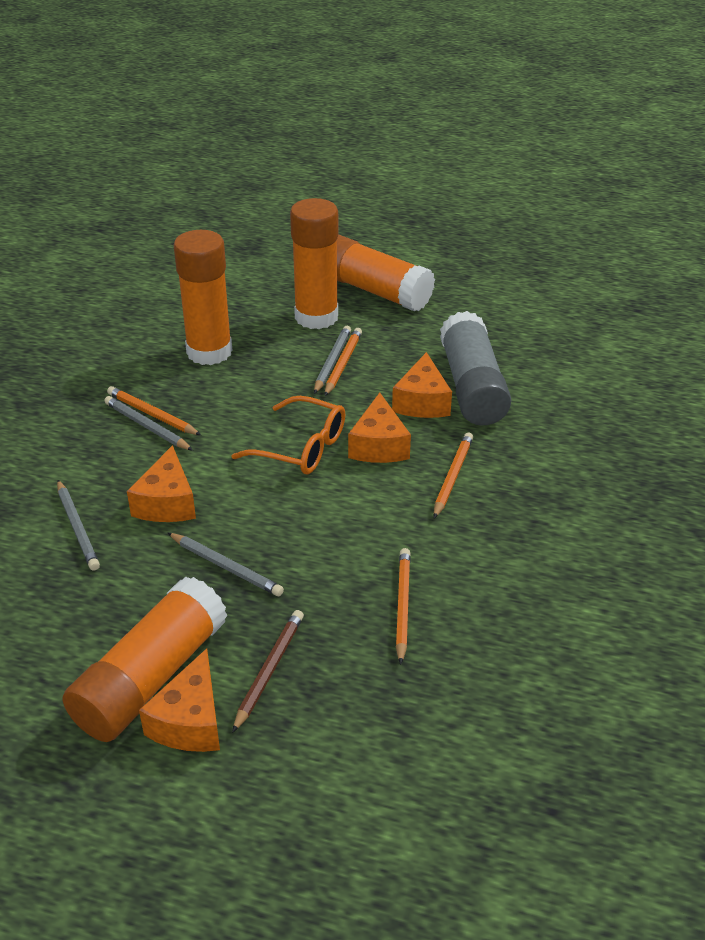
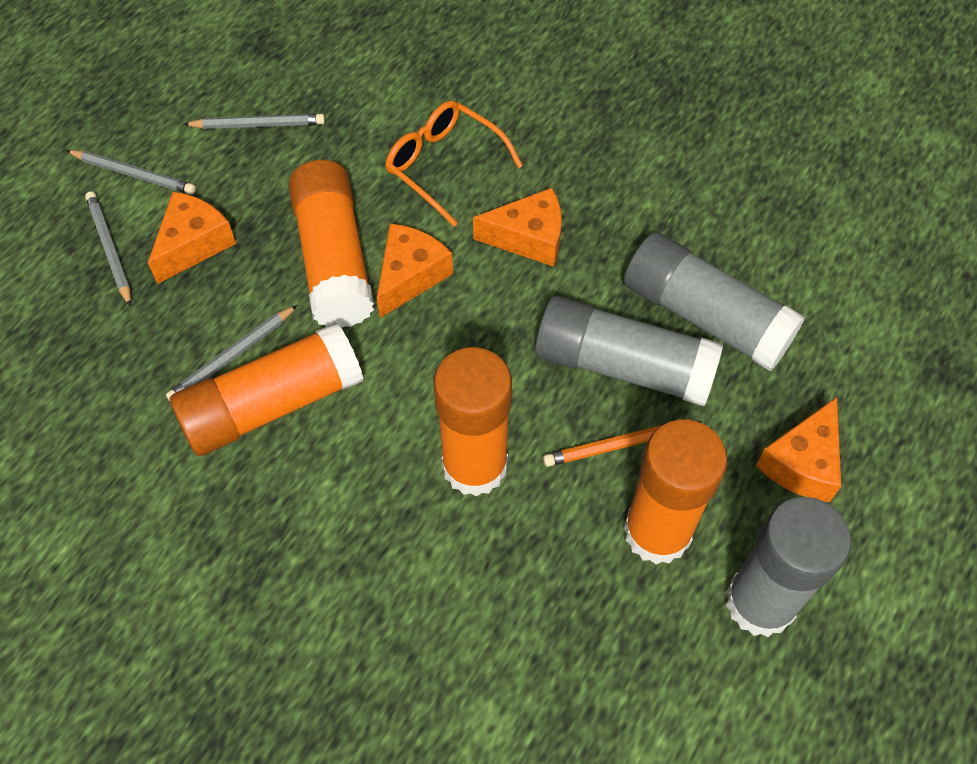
brown pencil: 1 -> 0
grey glue stick: 1 -> 3
orange pencil: 4 -> 1

